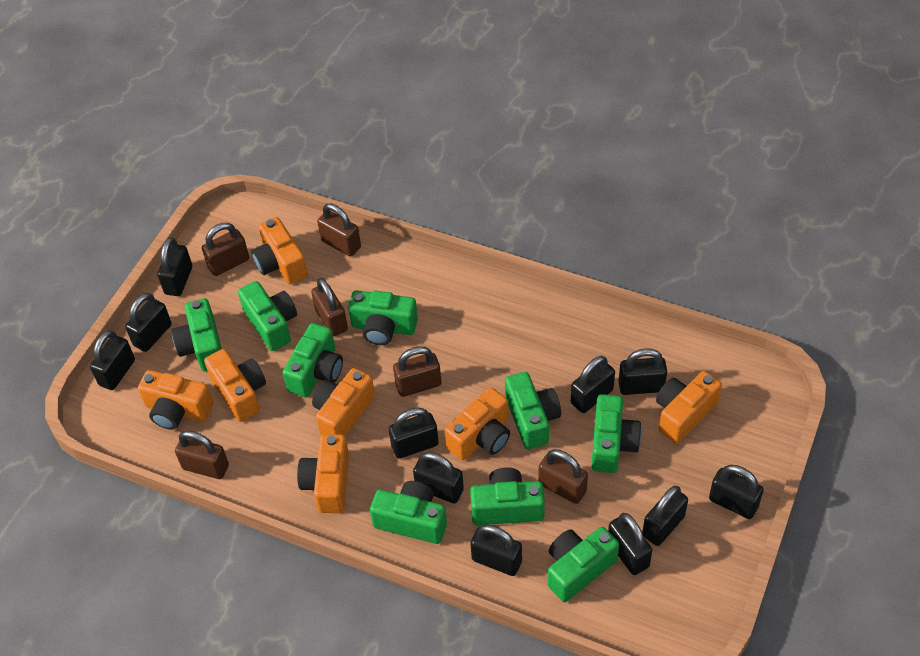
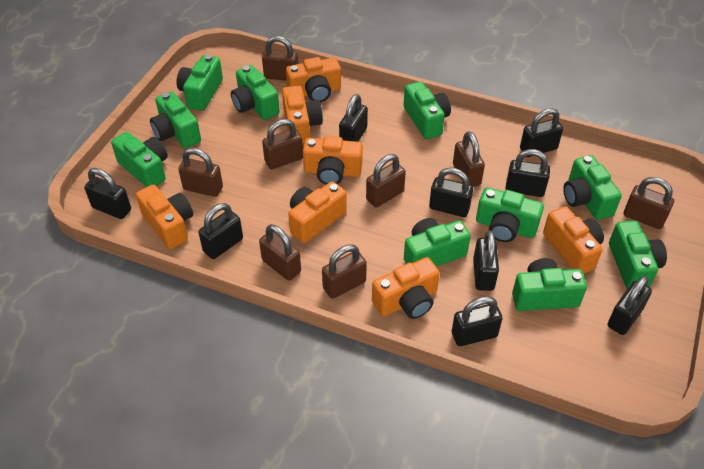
black padlock: 11 -> 9
brown padlock: 6 -> 8
green camera: 9 -> 10

